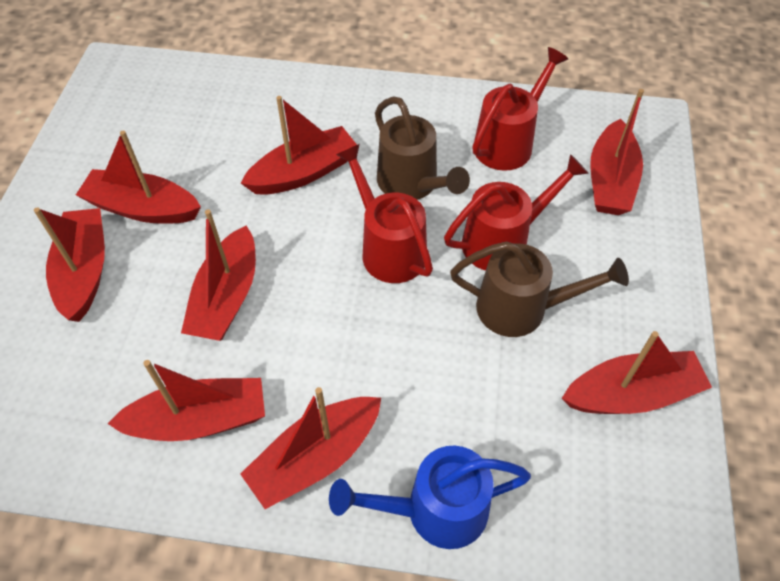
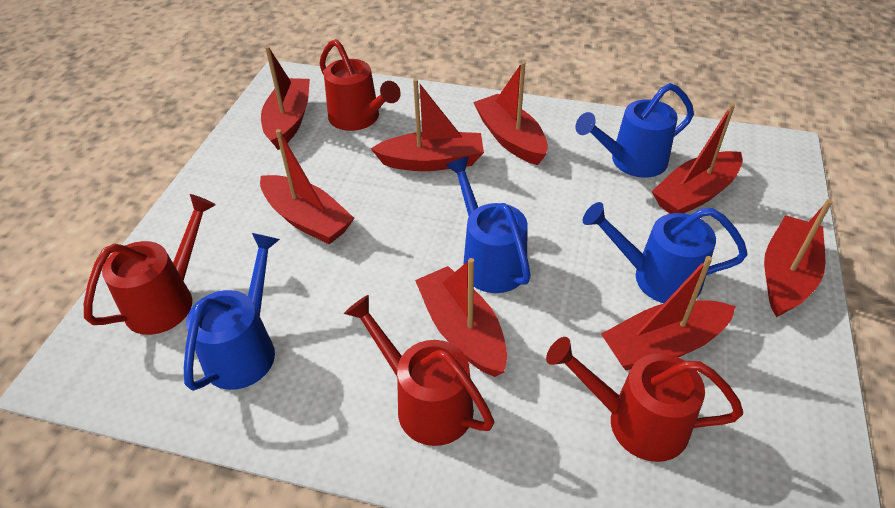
blue watering can: 1 -> 4
brown watering can: 2 -> 0
red watering can: 3 -> 4

